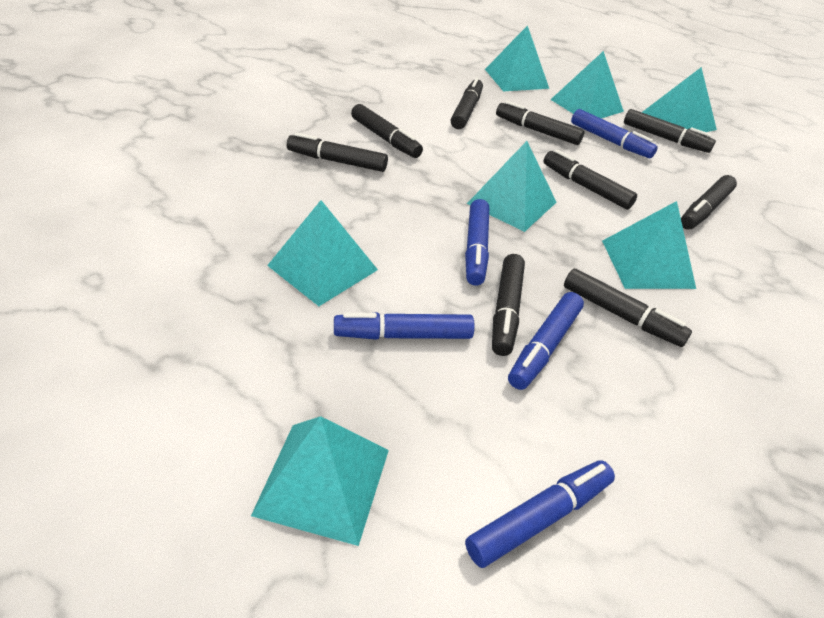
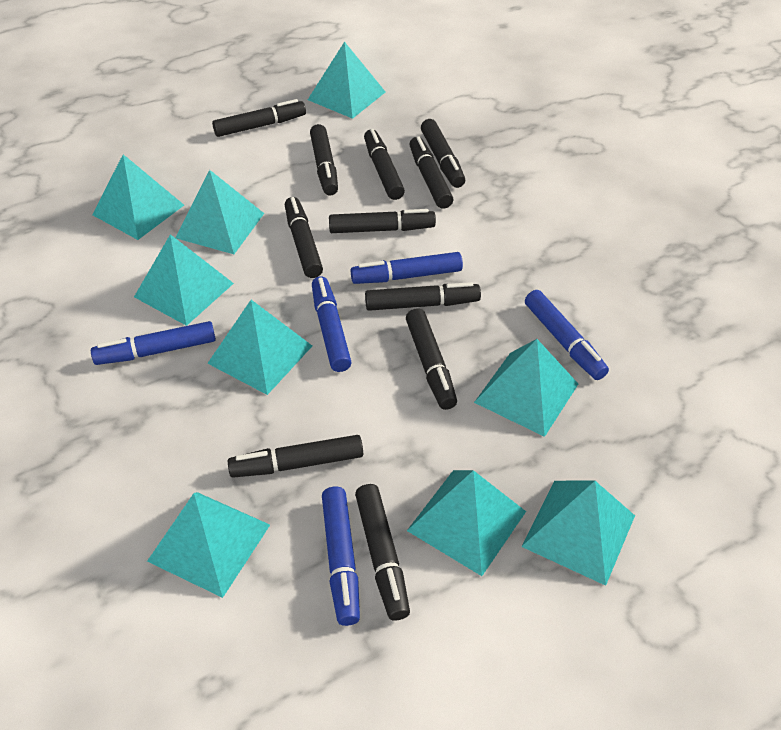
black marker: 9 -> 11
turquoise pyramid: 7 -> 9

